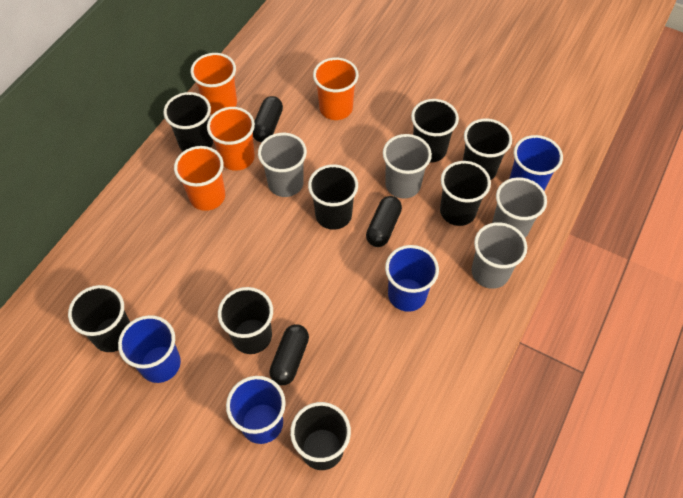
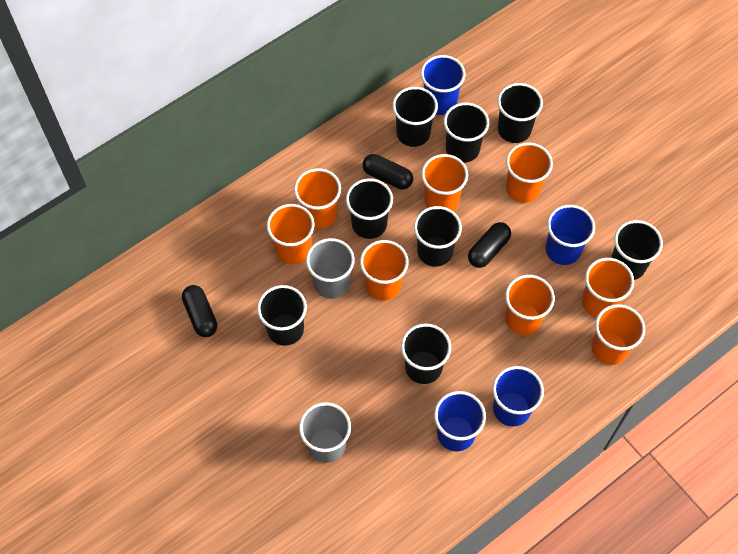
grey cup: 4 -> 2
orange cup: 4 -> 8

